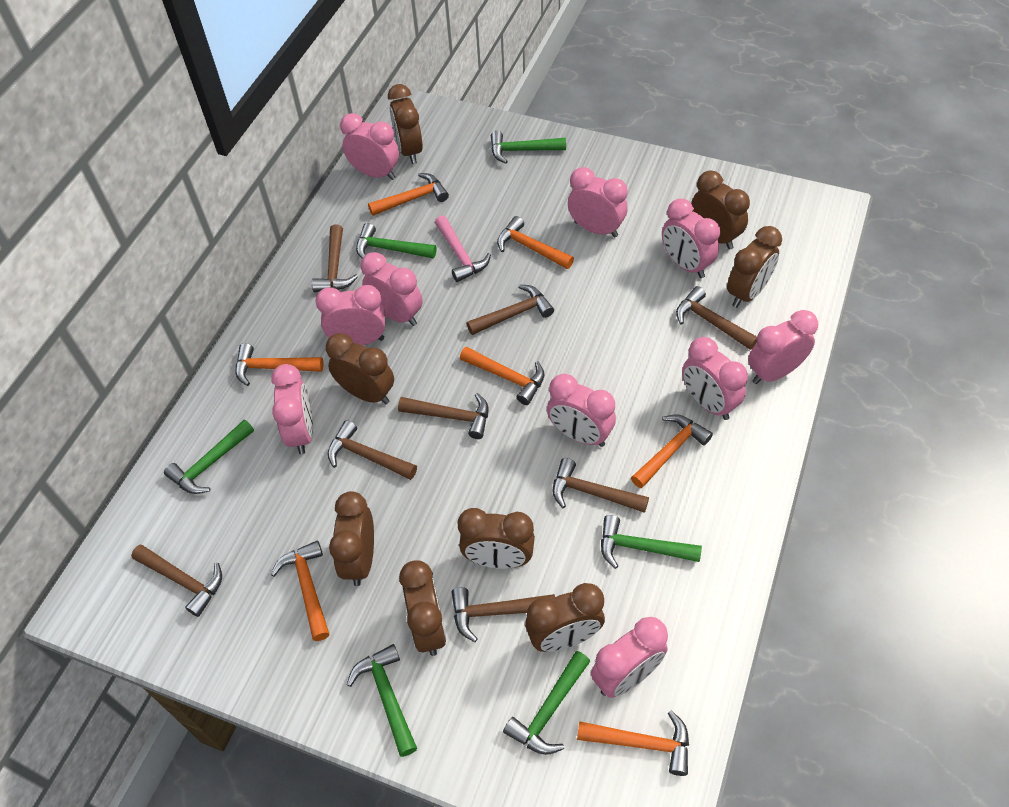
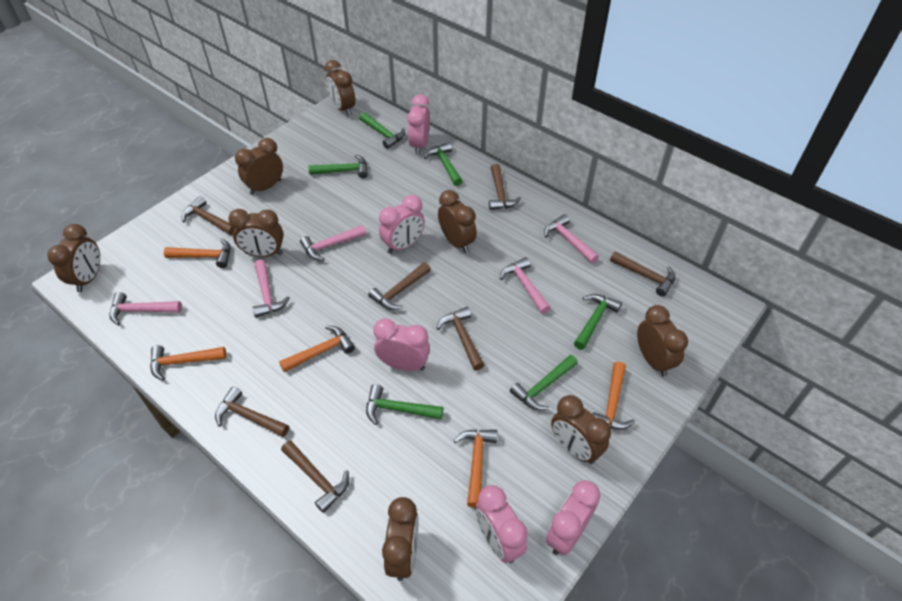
brown hammer: 8 -> 7
orange hammer: 7 -> 5
pink clock: 10 -> 5
pink hammer: 1 -> 5

